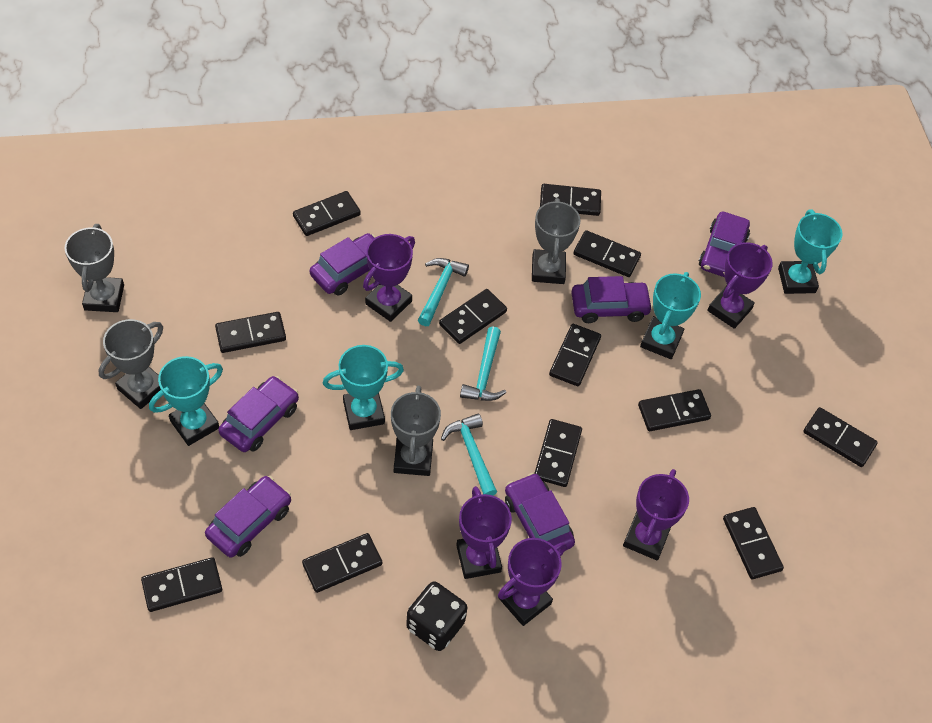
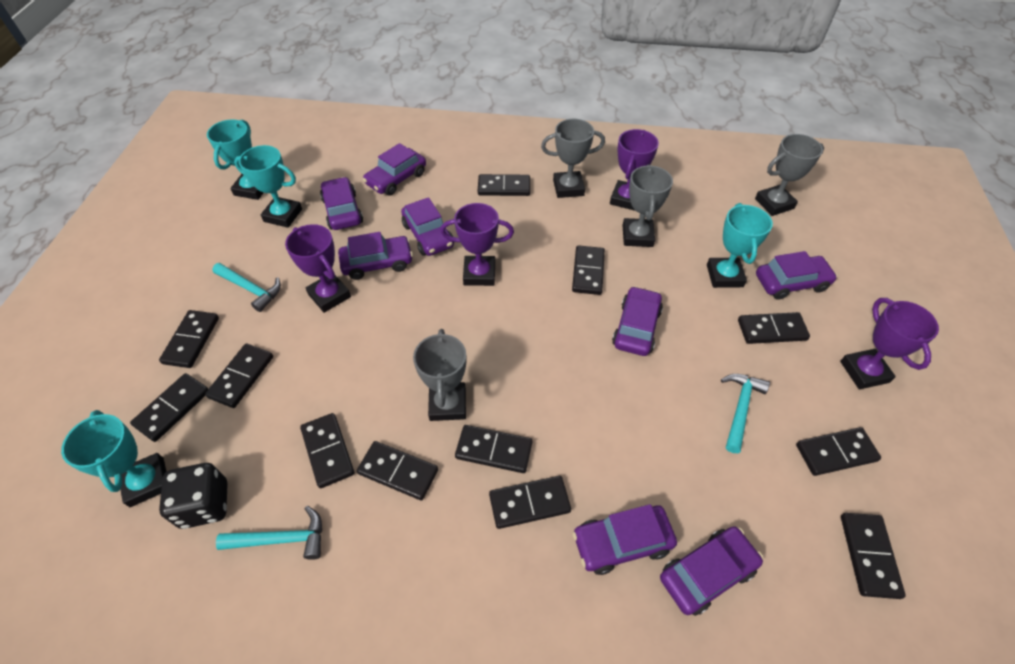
purple car: 6 -> 8
purple trophy: 5 -> 4

